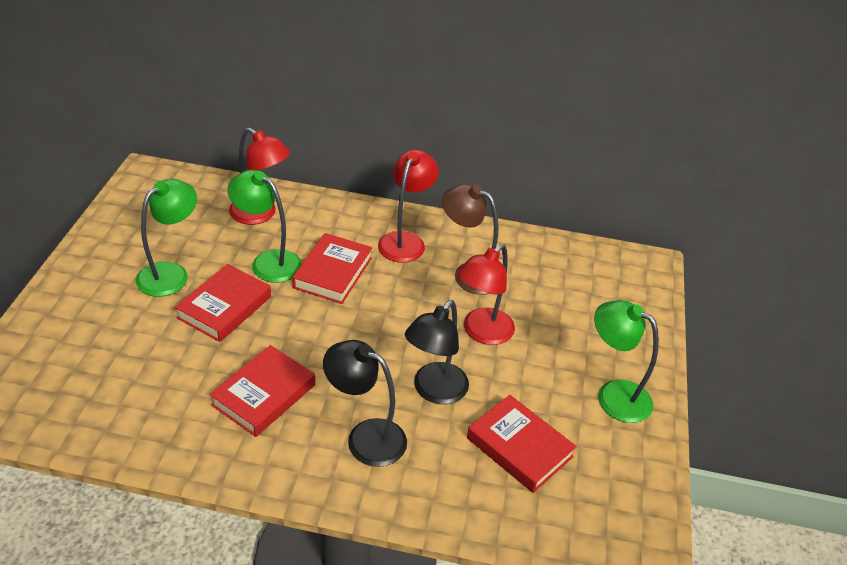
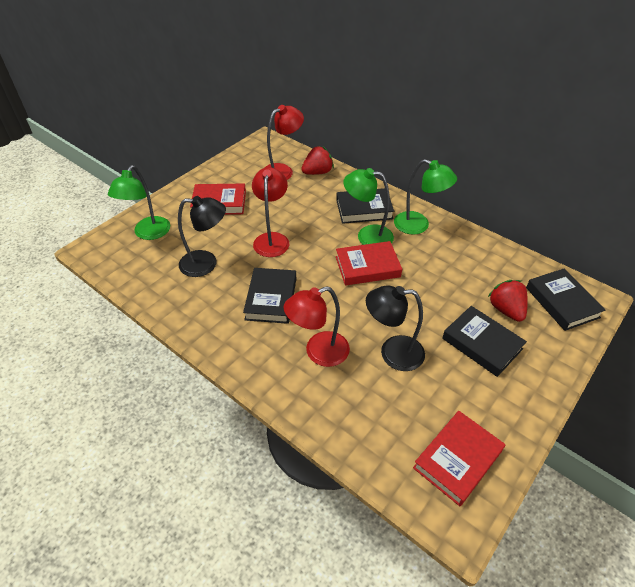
black book: 0 -> 4
brown lamp: 1 -> 0
red book: 4 -> 3
red strawberry: 0 -> 2

